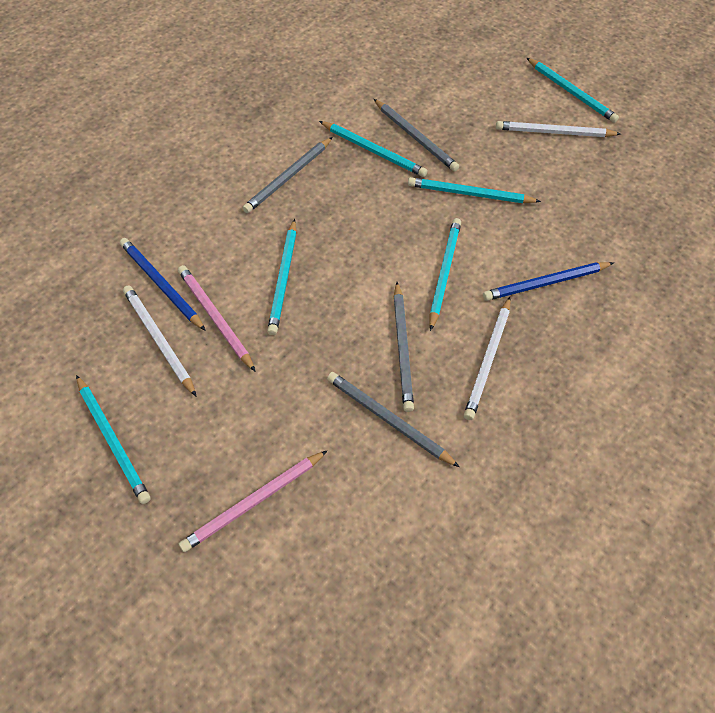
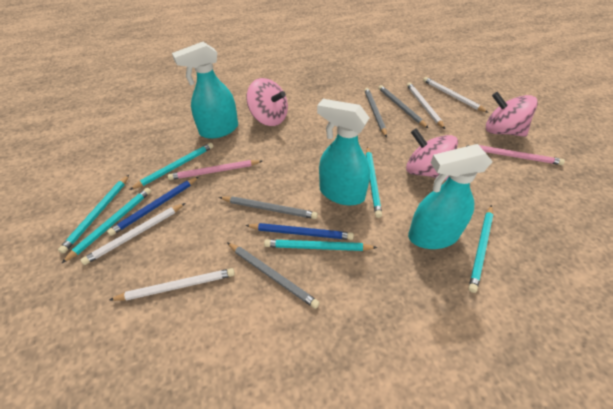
pink spinning top: 0 -> 3
turquoise spray bottle: 0 -> 3
white pencil: 3 -> 4

